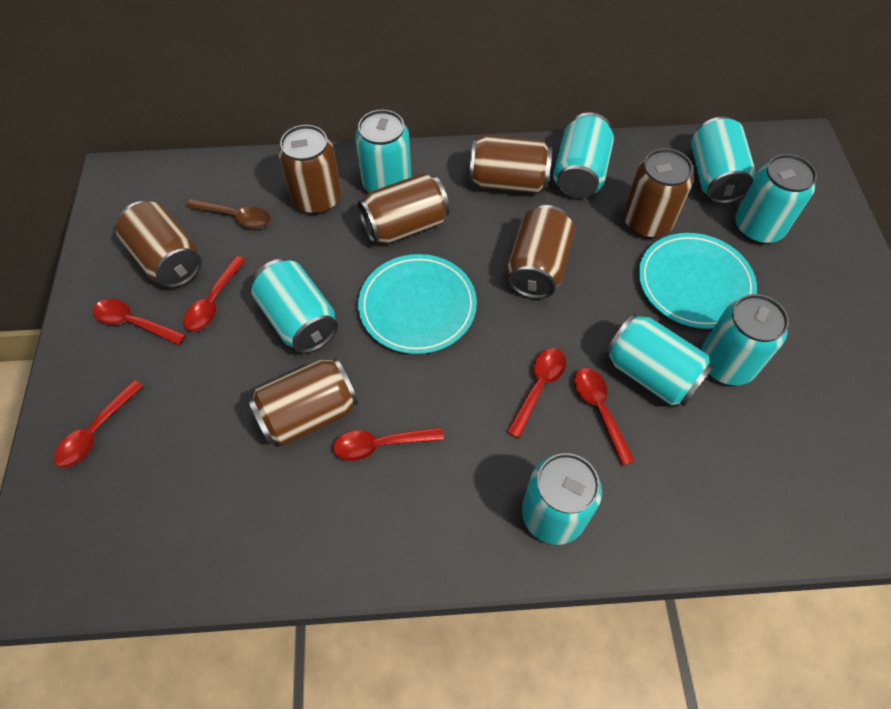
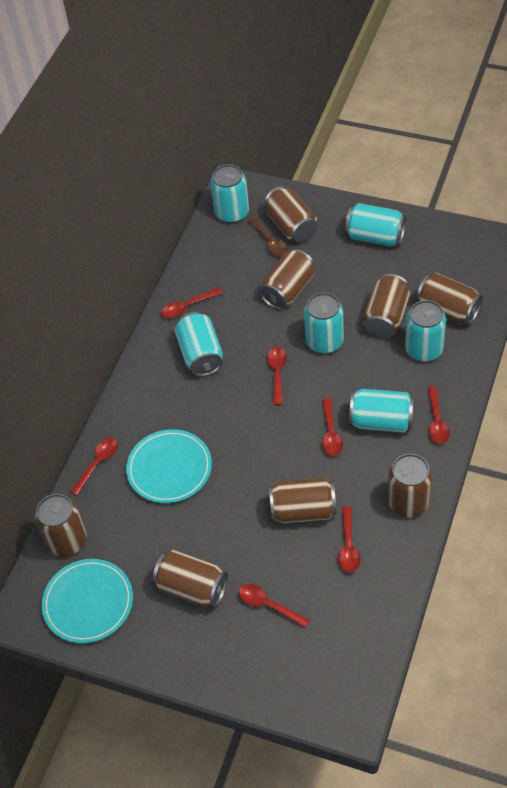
brown can: 7 -> 8
red spoon: 6 -> 7
turquoise can: 8 -> 6

